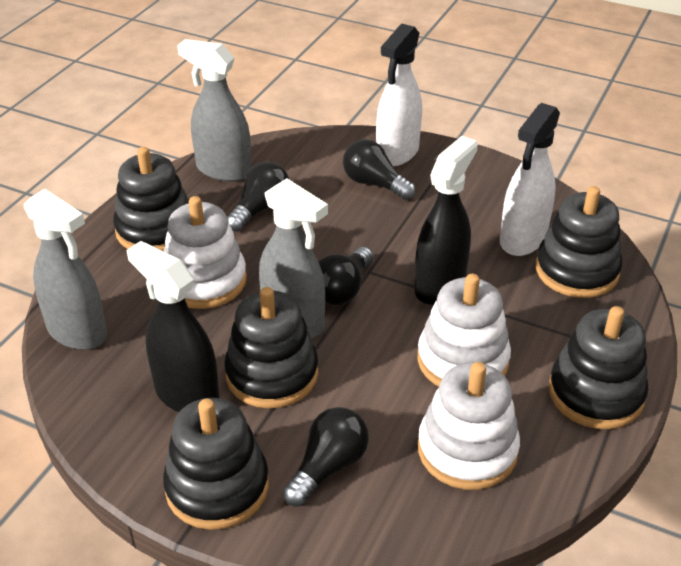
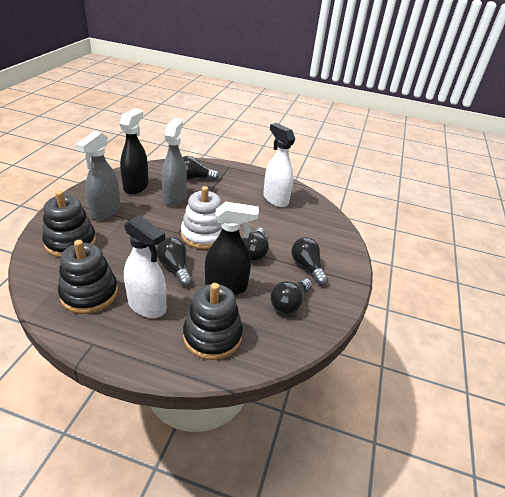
black light bulb: 4 -> 5
black stacking toy: 5 -> 3
grey spray bottle: 3 -> 2
white stacking toy: 3 -> 1

